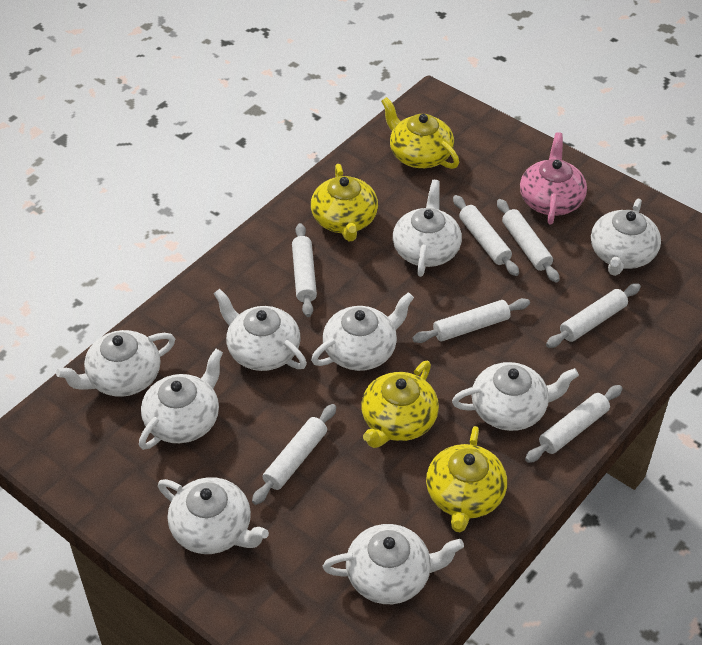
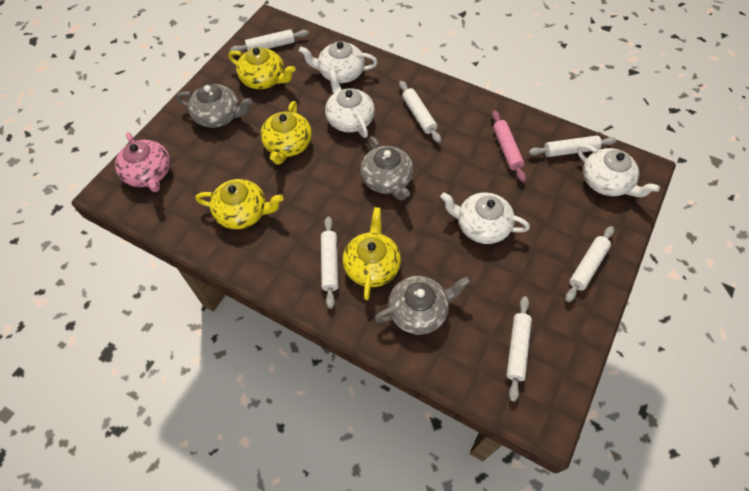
grey teapot: 0 -> 3
pink rolling pin: 0 -> 1
white rolling pin: 7 -> 6
white teapot: 9 -> 4

